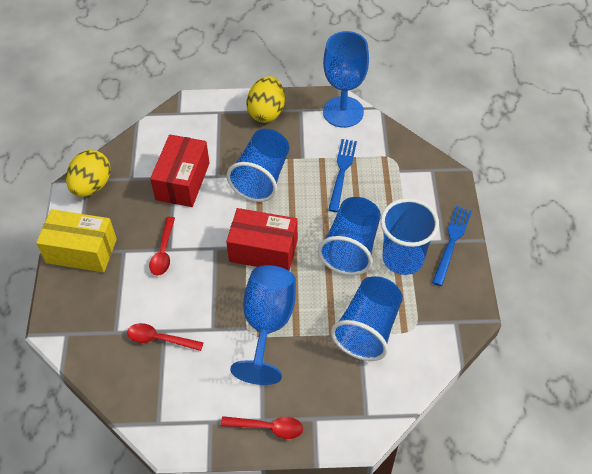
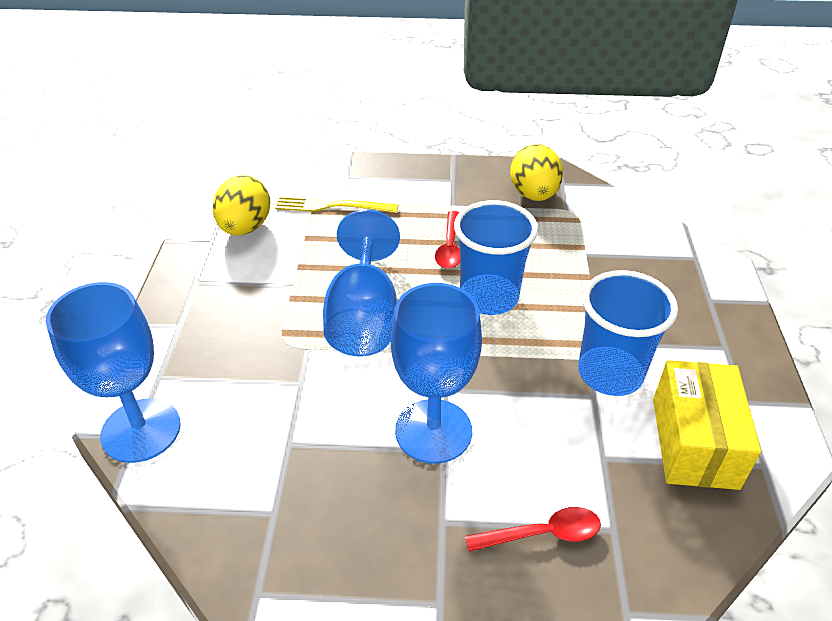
blue cup: 4 -> 2
blue fork: 2 -> 0
blue goblet: 2 -> 3
red box: 2 -> 0
red spoon: 3 -> 2
yellow fork: 0 -> 1

